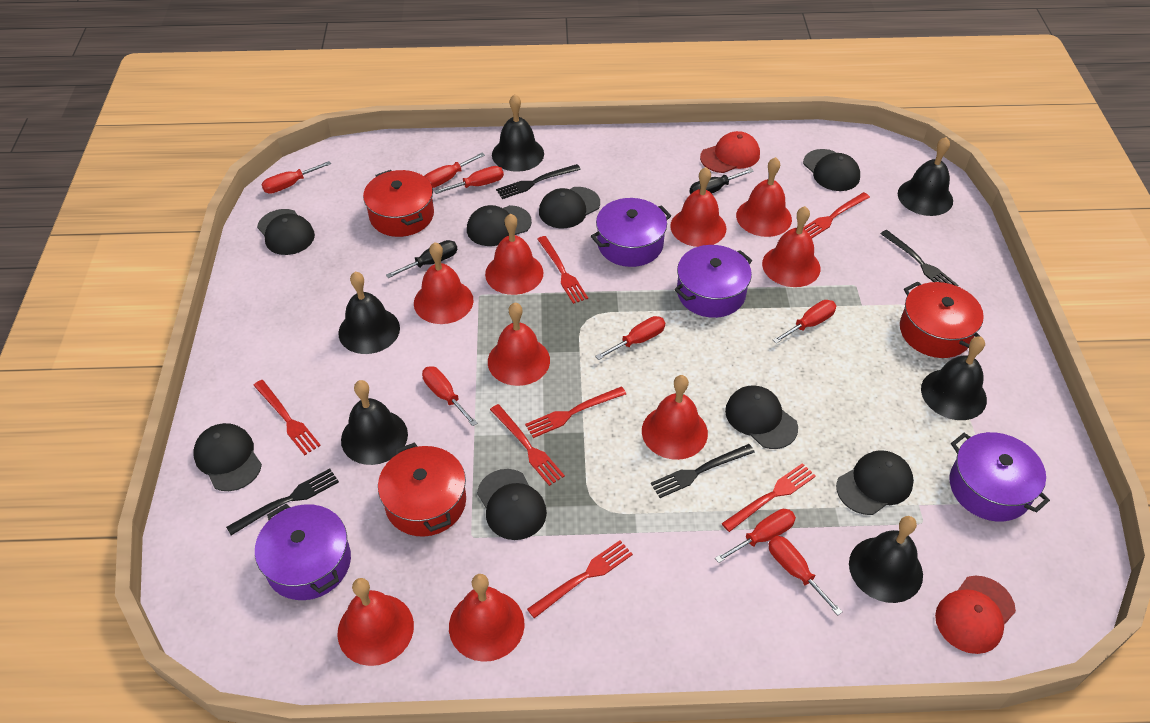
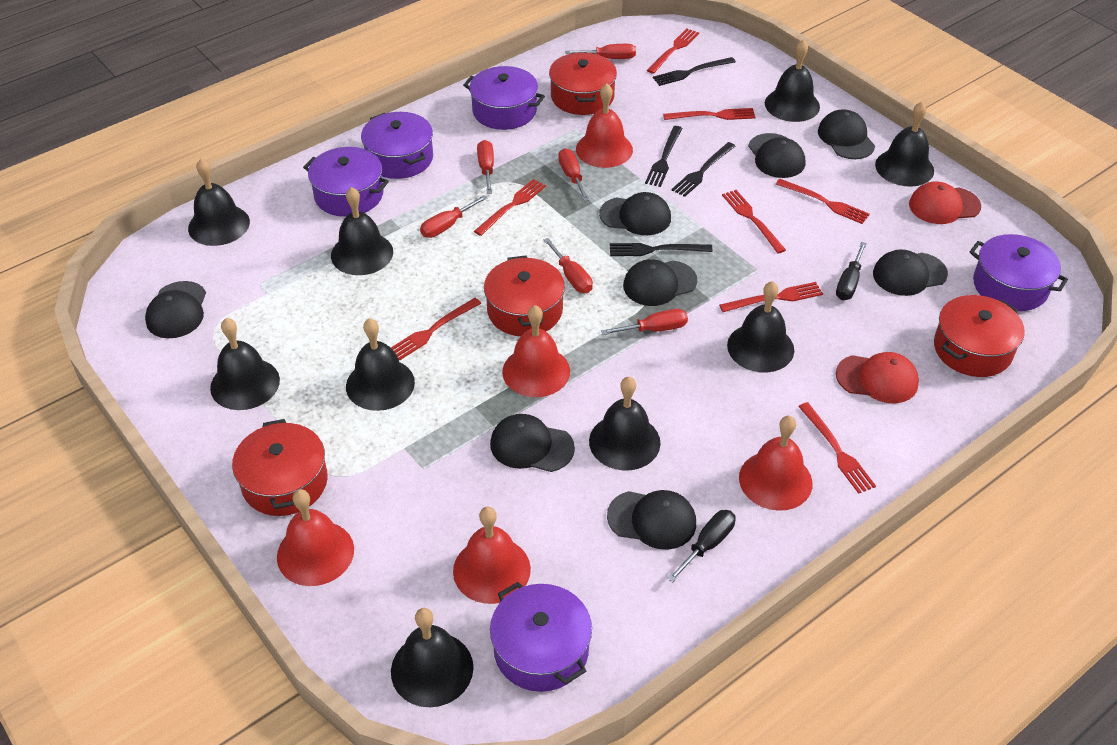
black bell: 6 -> 9
purple pot: 4 -> 5
red bell: 9 -> 5
red fork: 7 -> 8
red pot: 3 -> 4
red screwdriver: 8 -> 6

